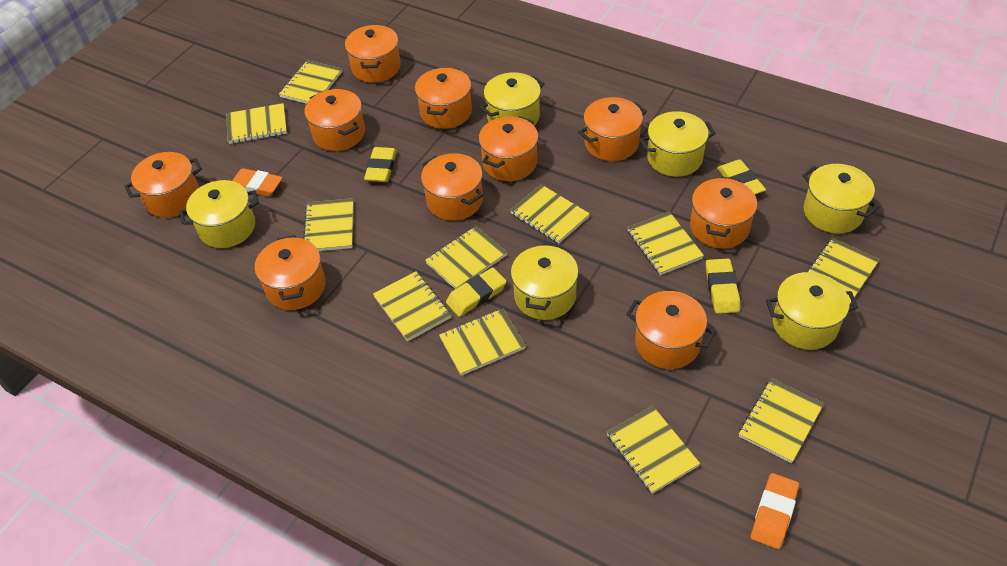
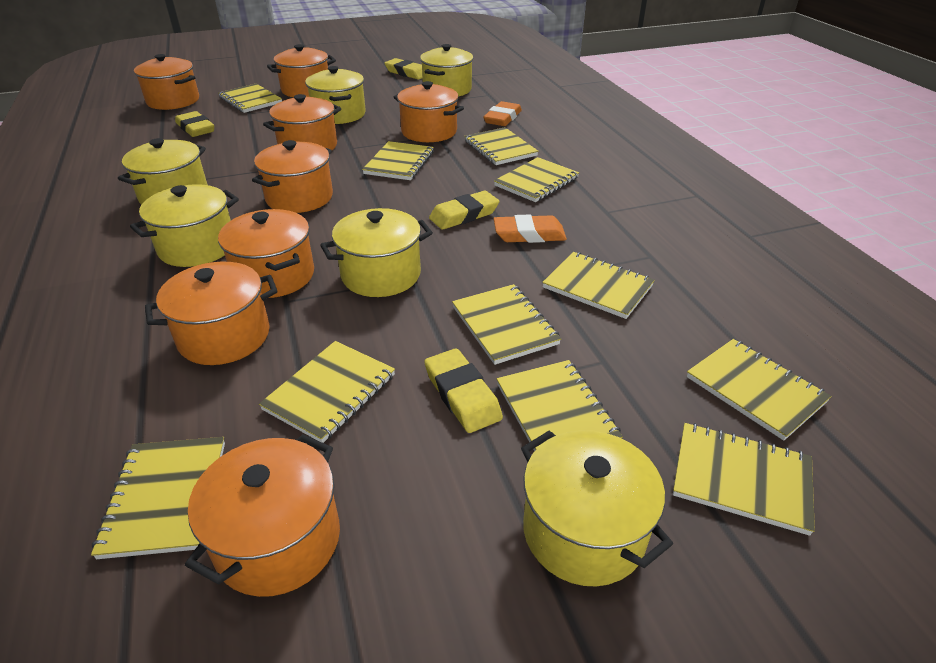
orange pot: 10 -> 8

